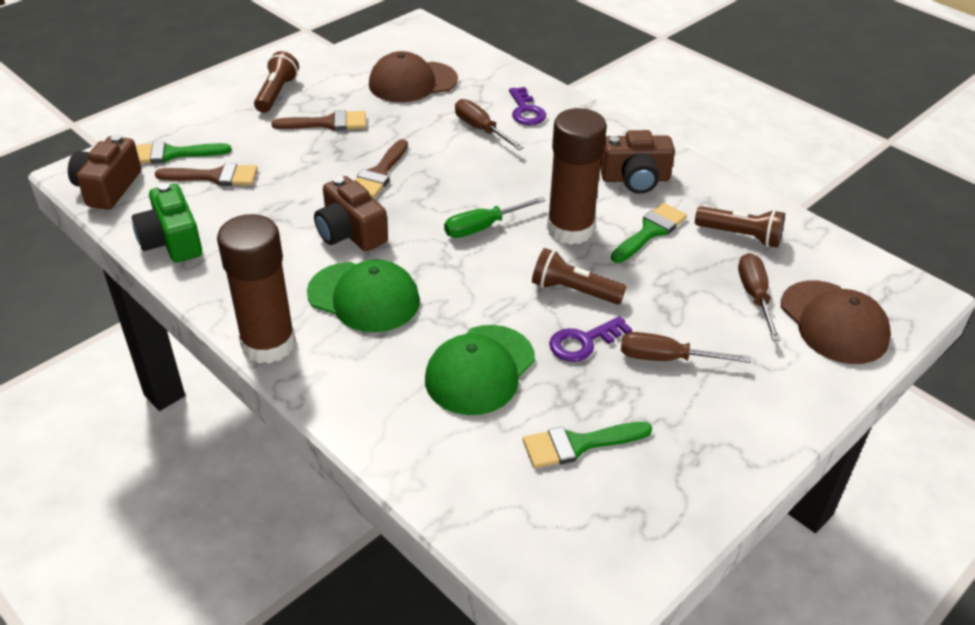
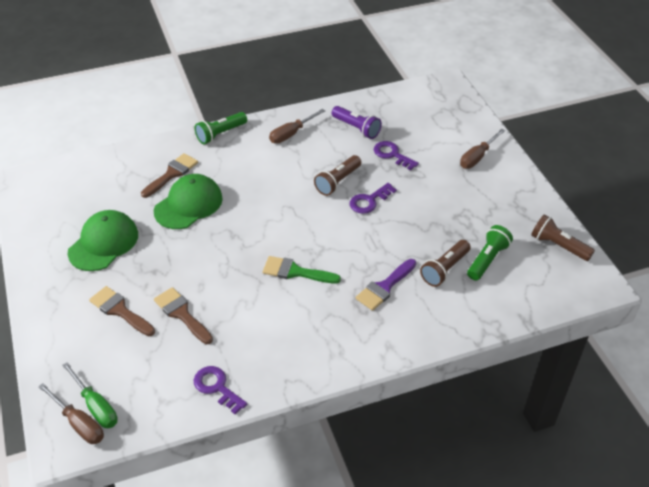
brown camera: 3 -> 0
brown cap: 2 -> 0
brown glue stick: 2 -> 0
green brush: 3 -> 1
green camera: 1 -> 0
green flashlight: 0 -> 2
purple brush: 0 -> 1
purple flashlight: 0 -> 1
purple key: 2 -> 3

